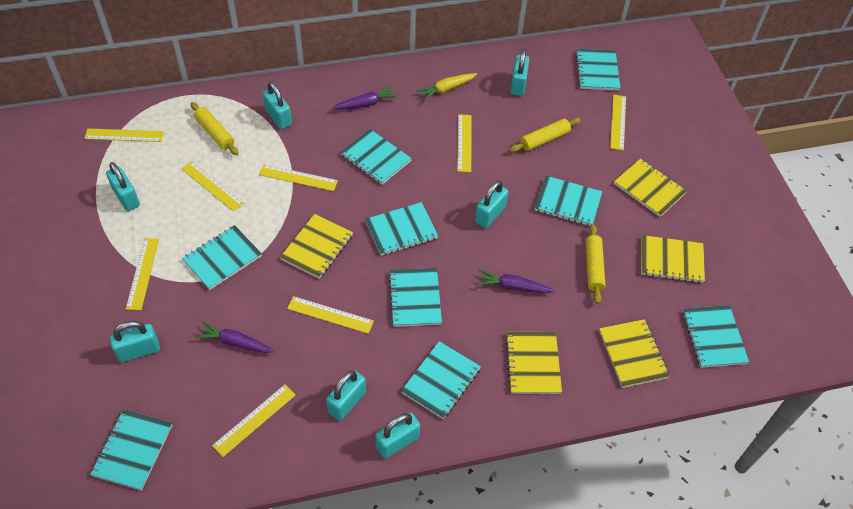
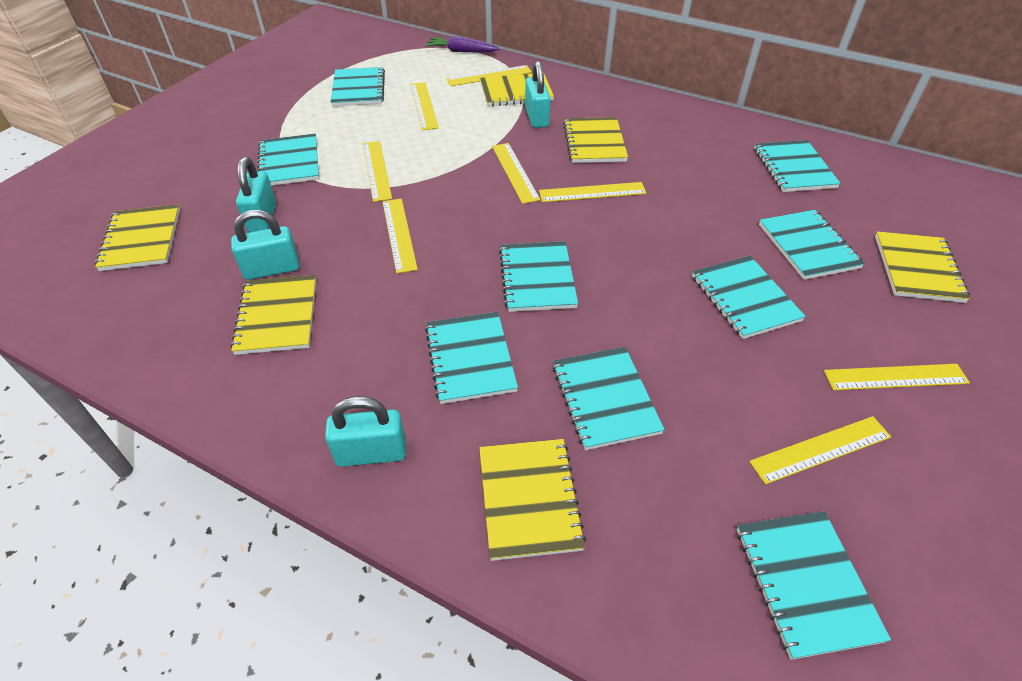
purple carrot: 3 -> 1
turquoise padlock: 7 -> 4
yellow carrot: 1 -> 0
yellow notebook: 5 -> 6
yellow rolling pin: 3 -> 0

